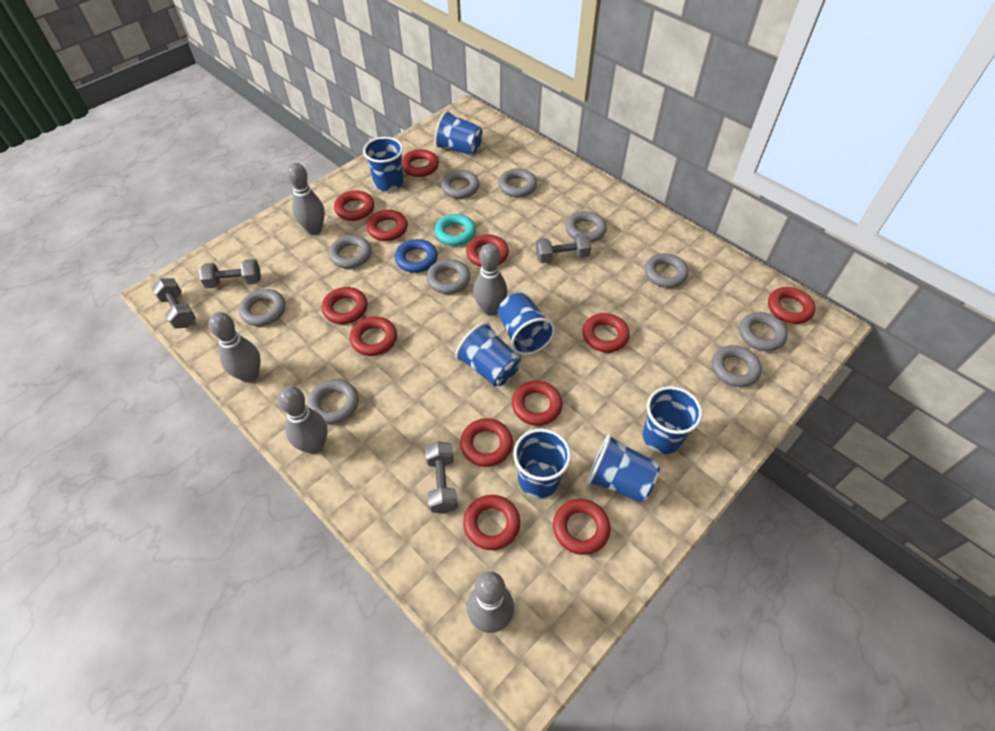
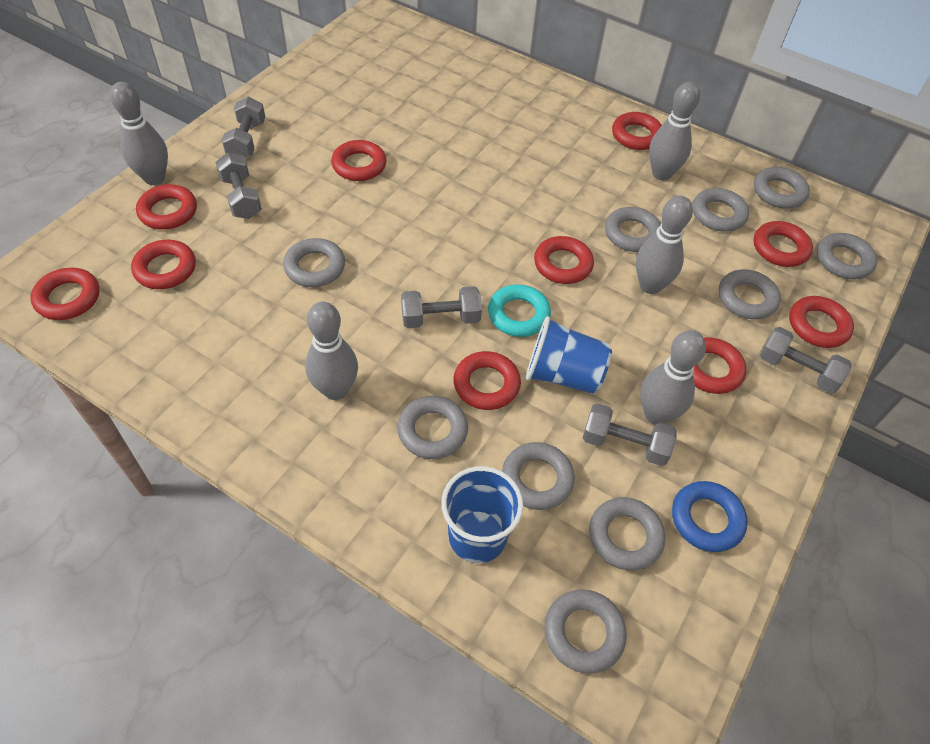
blue cup: 7 -> 2
grey dumbbell: 4 -> 5
red ring: 12 -> 10

